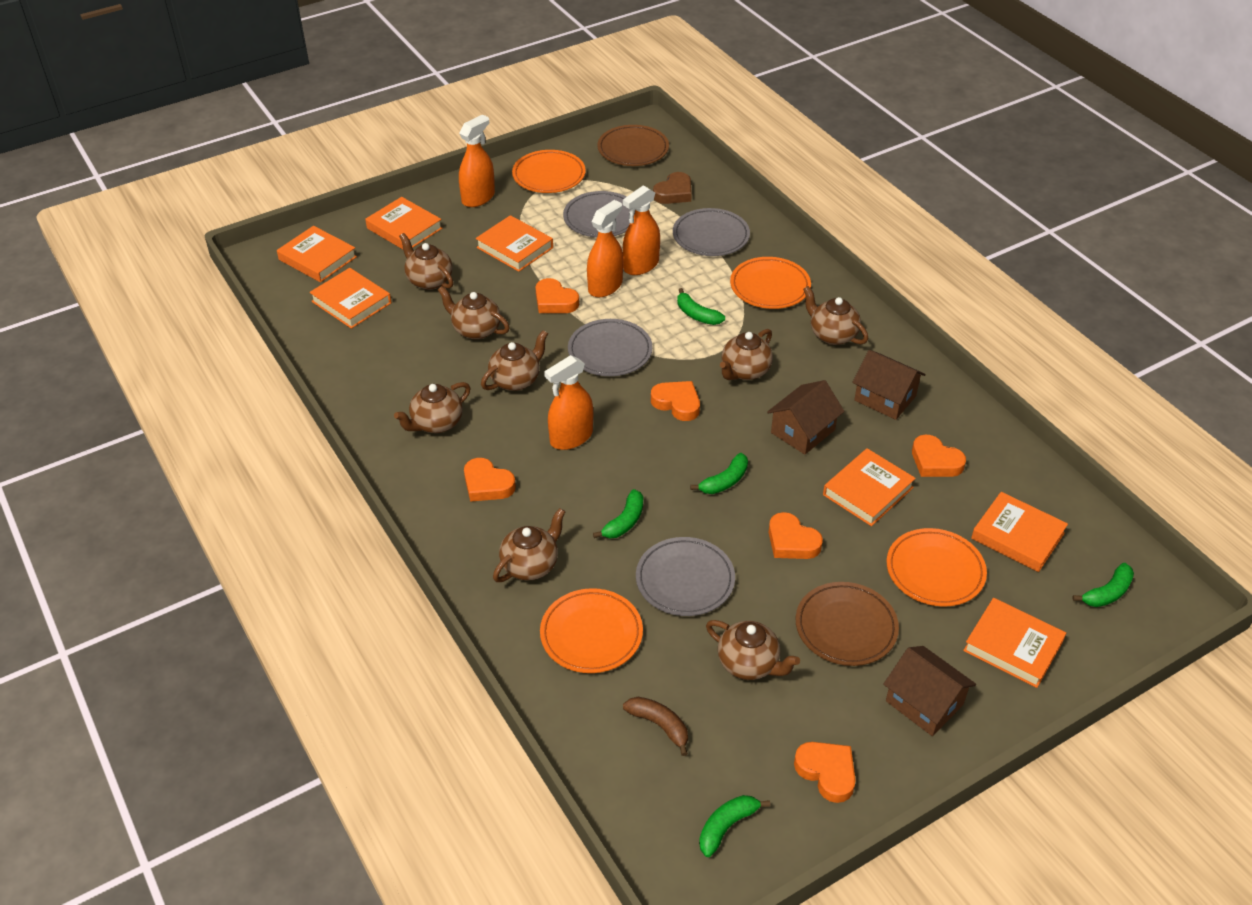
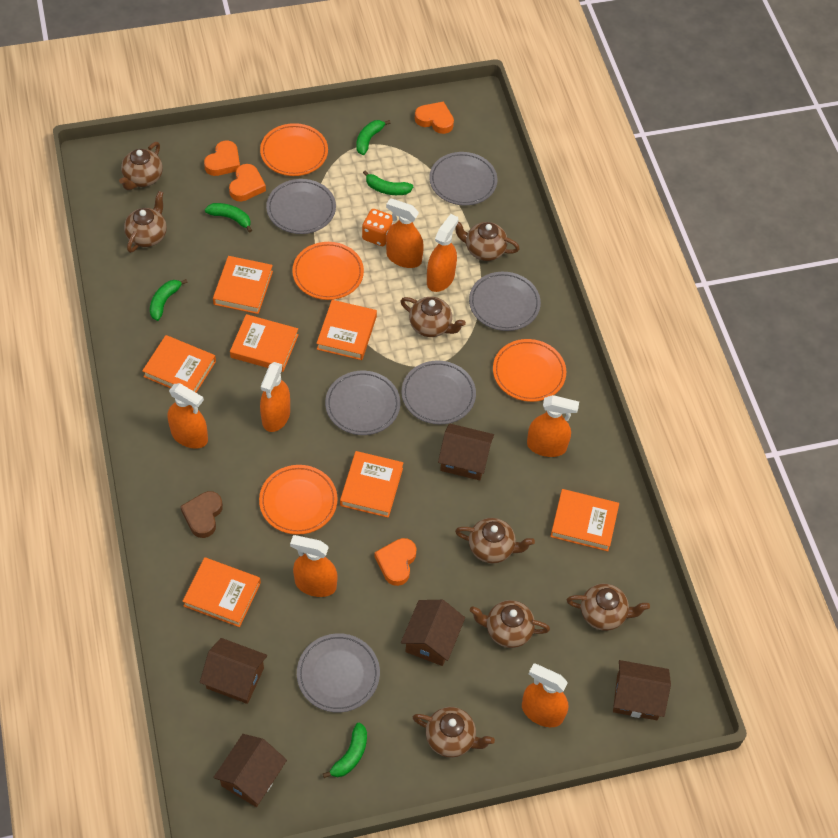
brown banana: 1 -> 0
brown house: 3 -> 5
brown plate: 2 -> 0
grey plate: 4 -> 6
orange dice: 0 -> 1
orange heart: 6 -> 4
orange spray bottle: 4 -> 7

